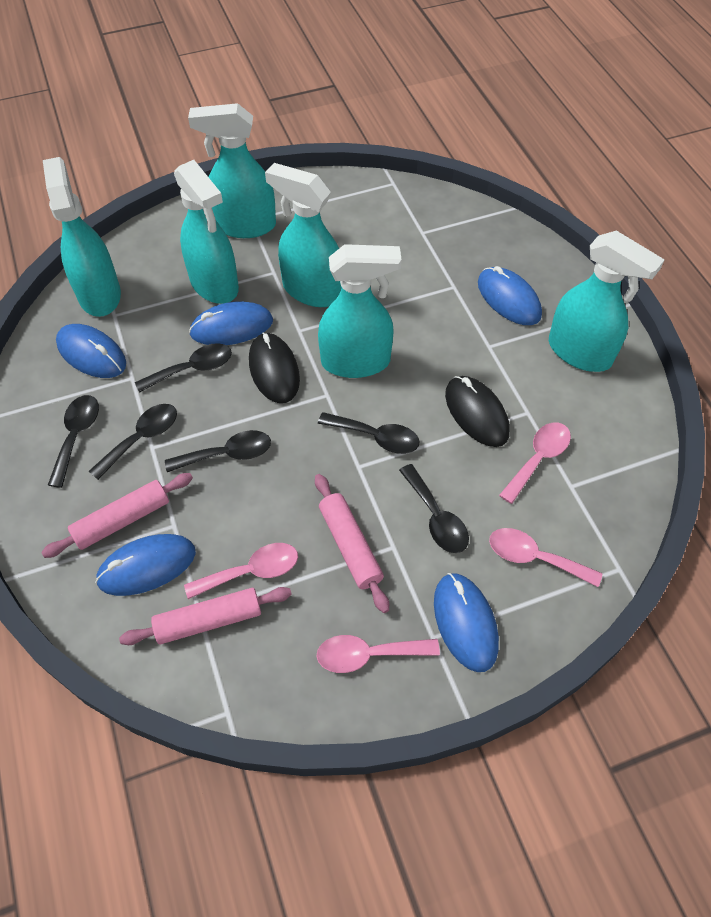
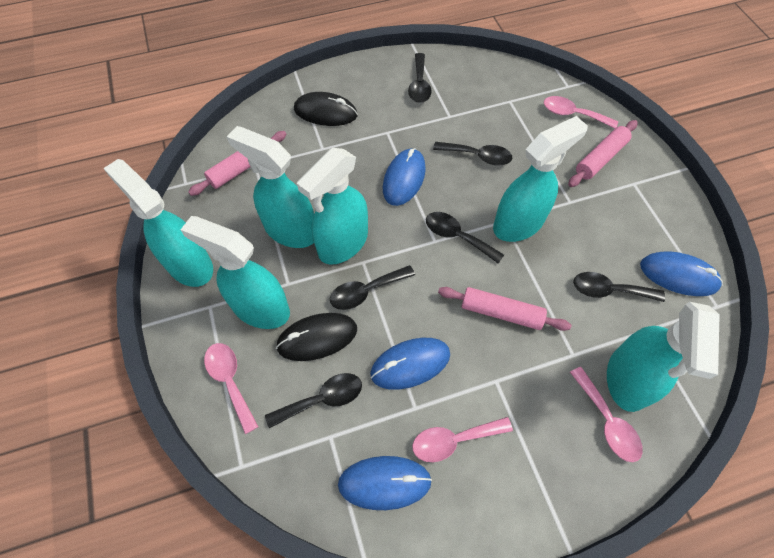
blue mouse: 5 -> 4

